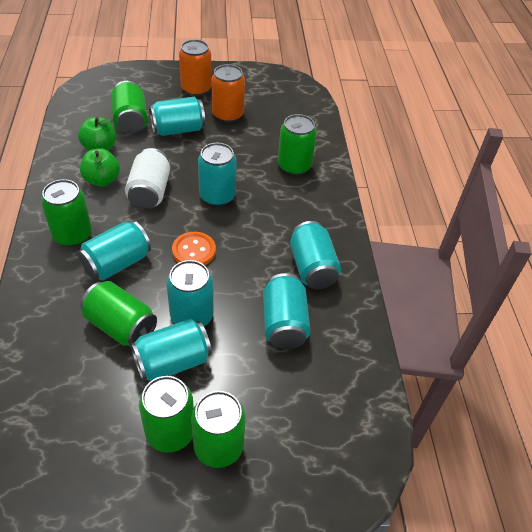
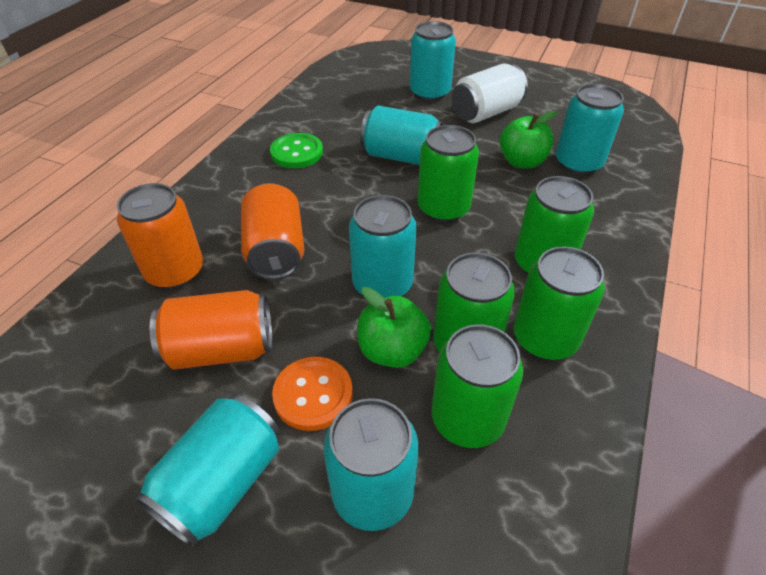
green button: 0 -> 1
green can: 6 -> 5
orange can: 2 -> 3
turquoise can: 7 -> 6

